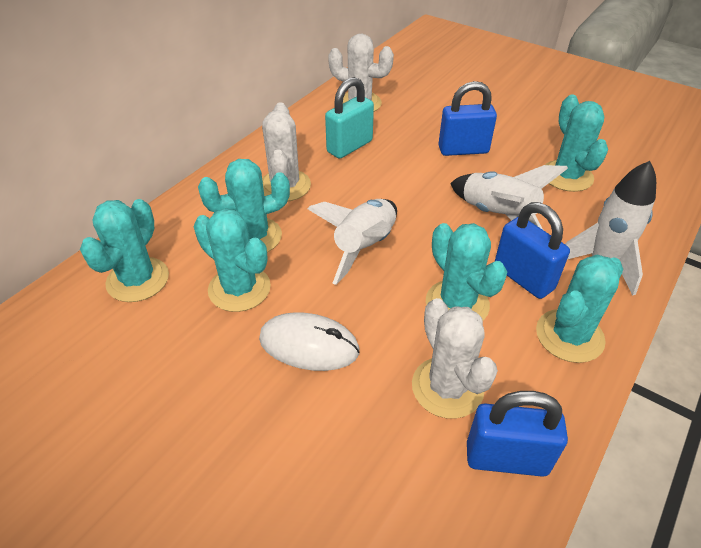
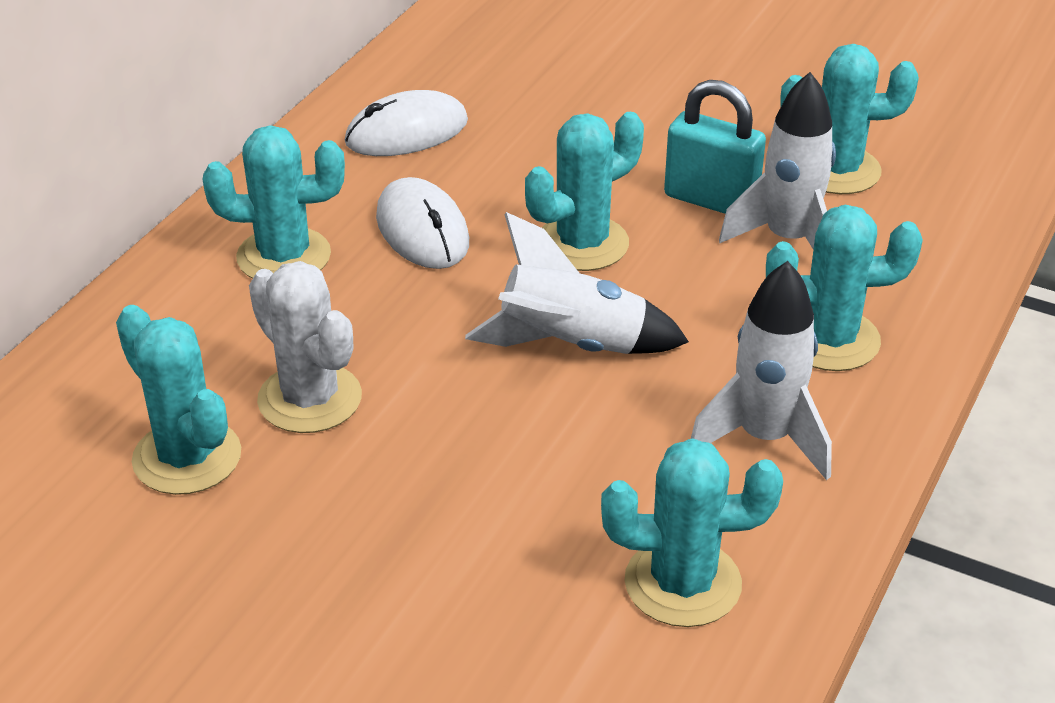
blue padlock: 3 -> 0
white cactus: 3 -> 1
white mouse: 1 -> 2

